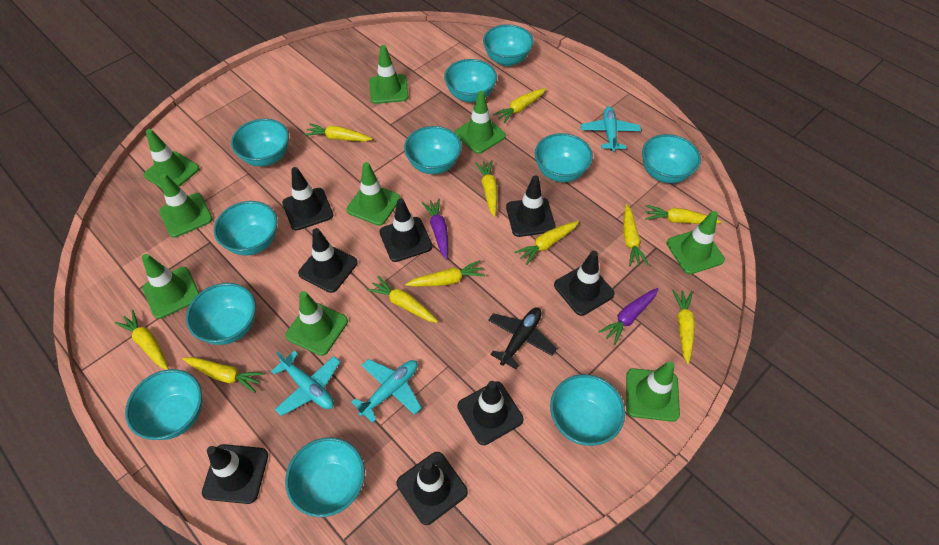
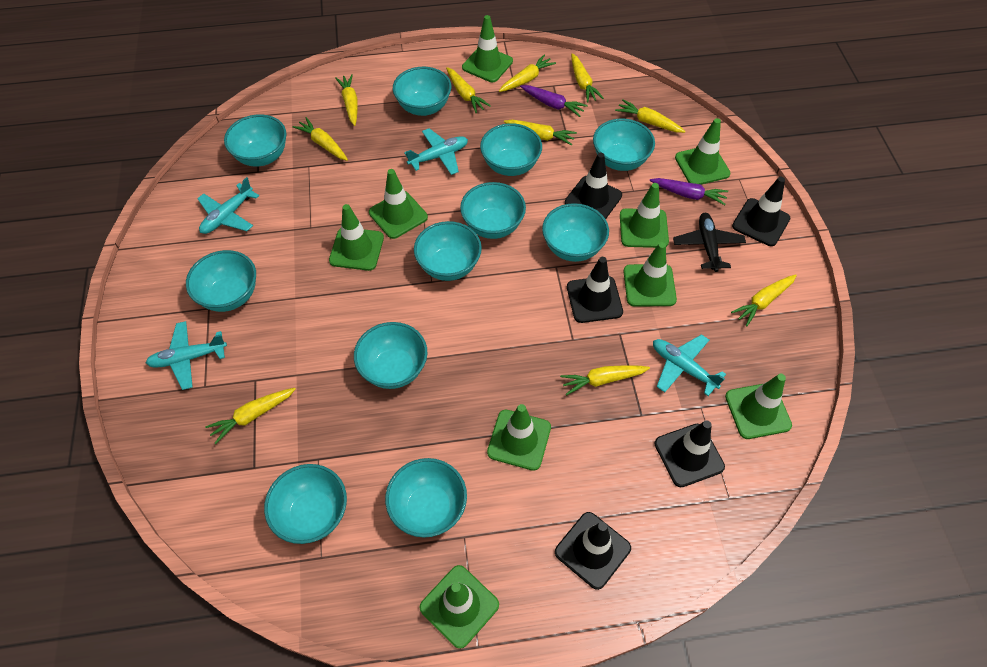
black traffic cone: 8 -> 5
turquoise plane: 3 -> 4
yellow carrot: 11 -> 10

